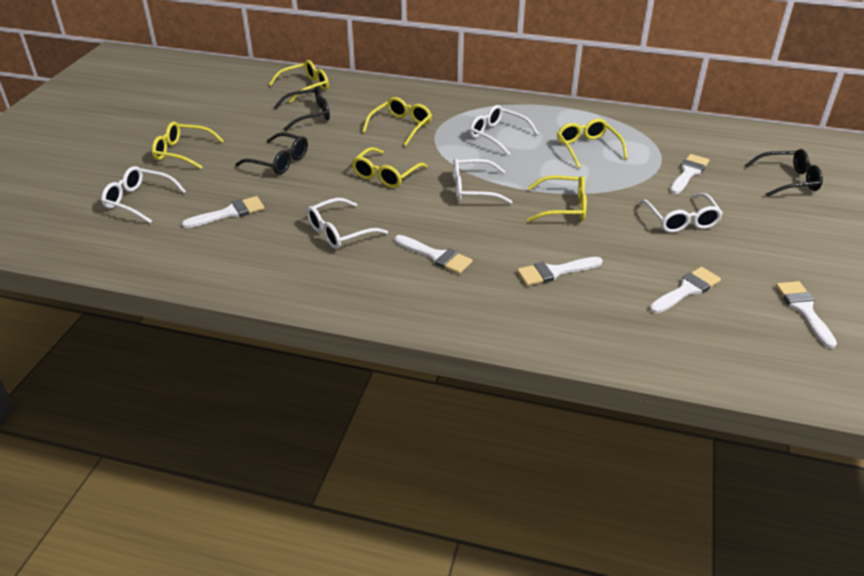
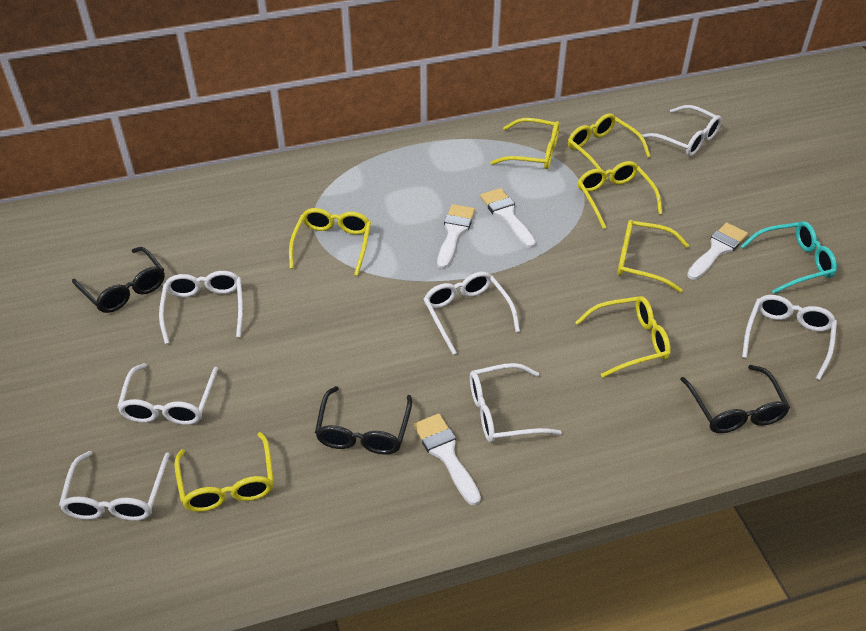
turquoise glasses: 0 -> 1
white brush: 6 -> 4
white glasses: 5 -> 7
yellow glasses: 6 -> 7

